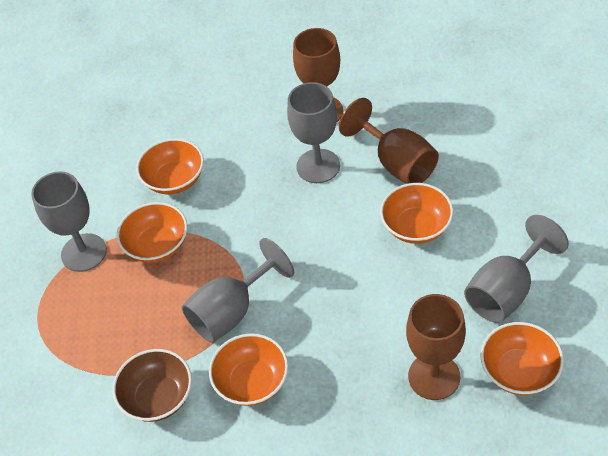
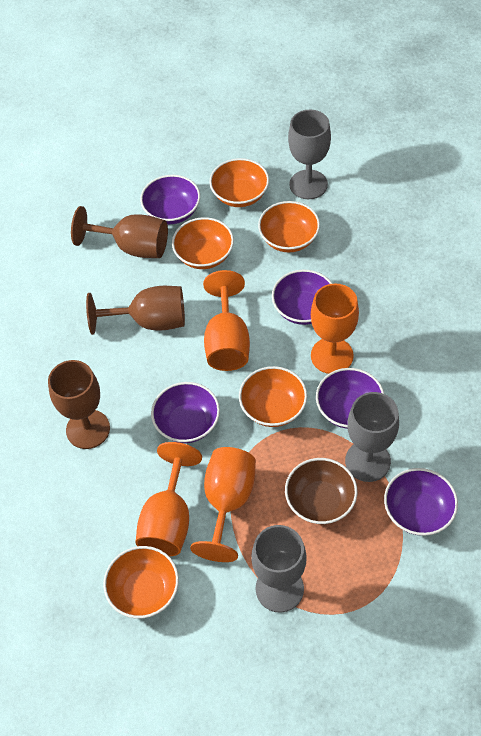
grey goblet: 4 -> 3
orange goblet: 0 -> 4
purple bowl: 0 -> 5

